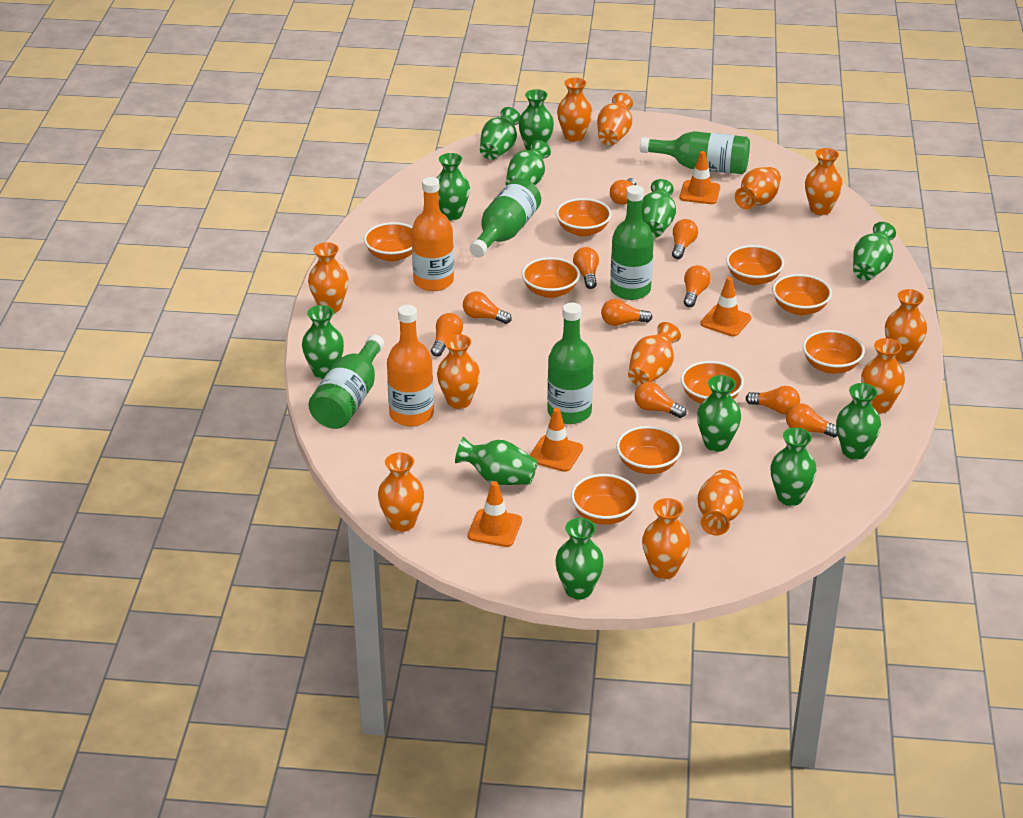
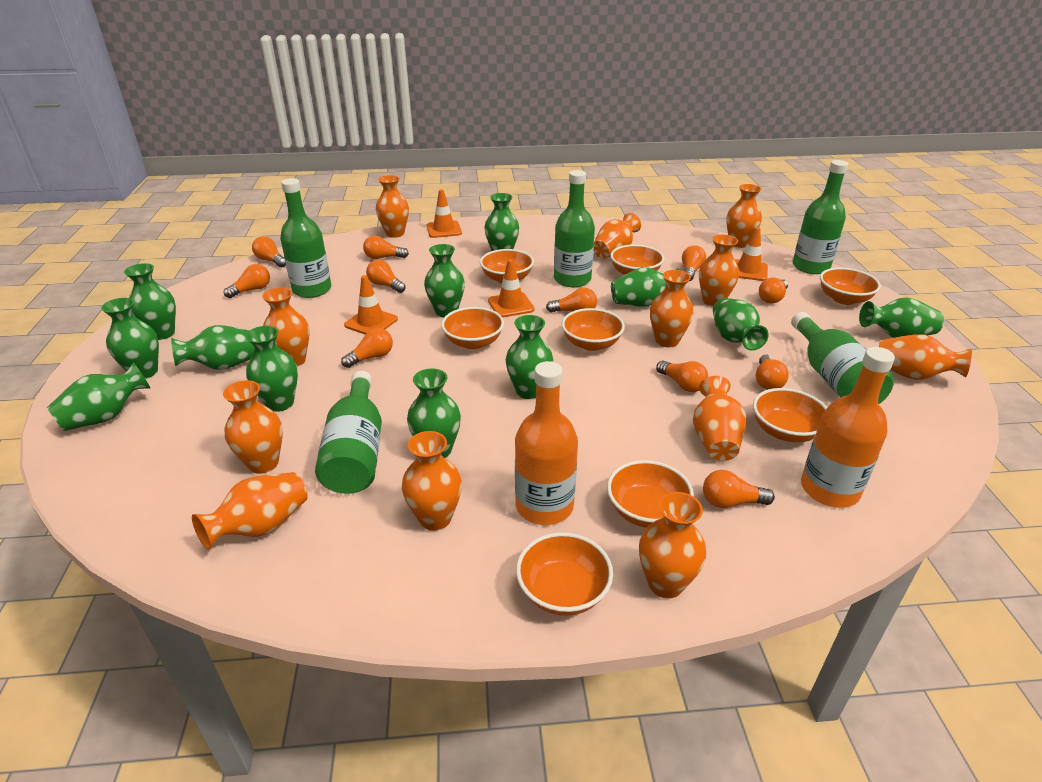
orange bowl: 9 -> 8
orange light bulb: 10 -> 11

